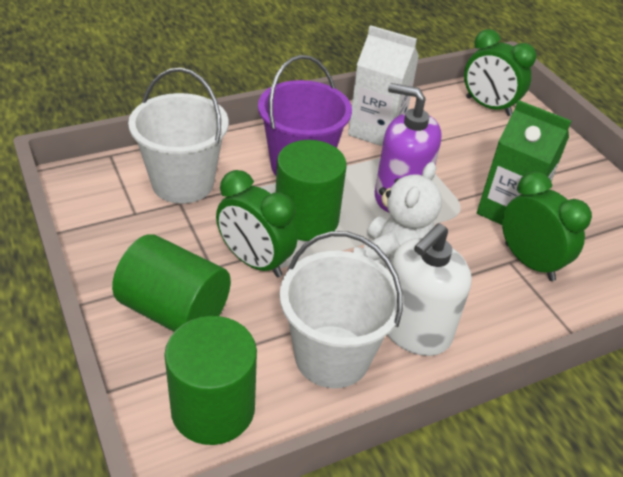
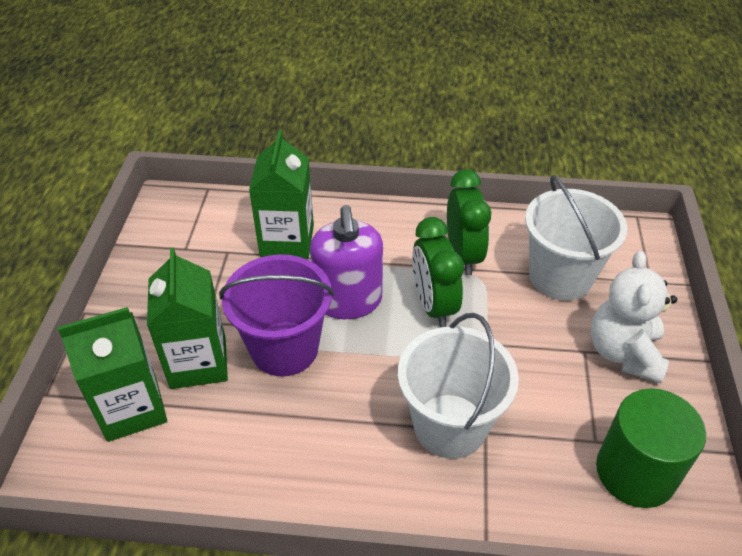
green carton: 1 -> 3
green clock: 3 -> 2
green cylinder: 3 -> 1
white carton: 1 -> 0
white soap dispenser: 1 -> 0

